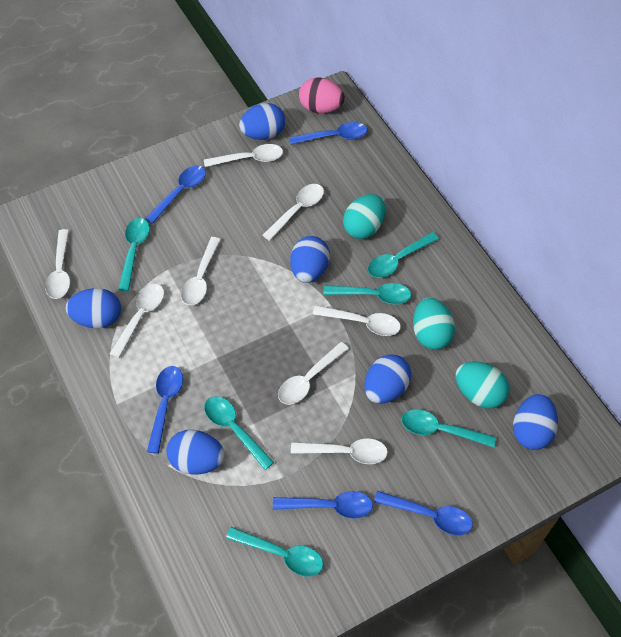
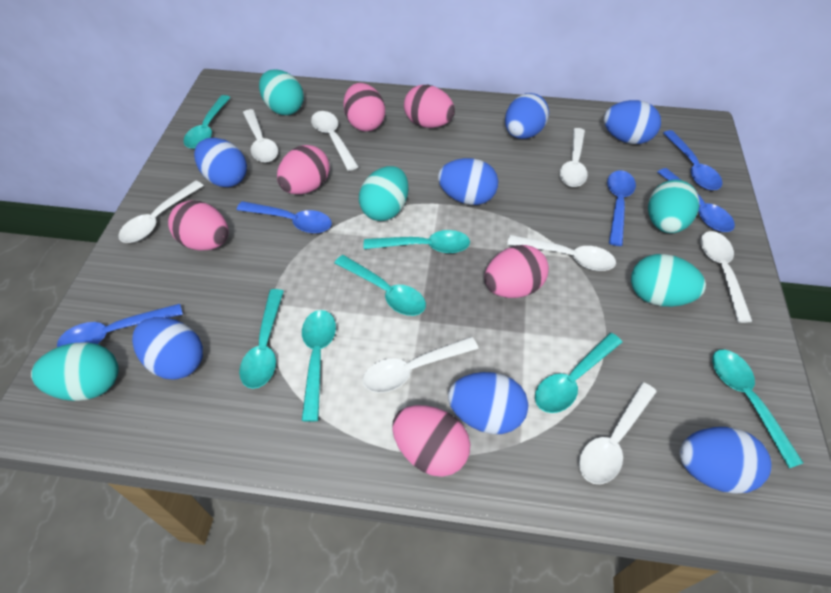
blue egg: 6 -> 7
pink egg: 1 -> 6
turquoise egg: 3 -> 5
turquoise spoon: 6 -> 7

